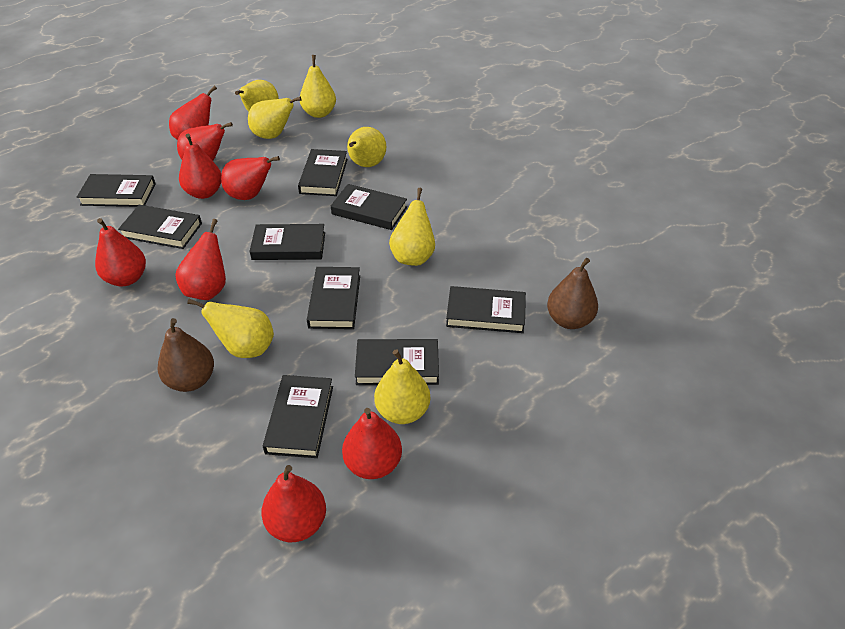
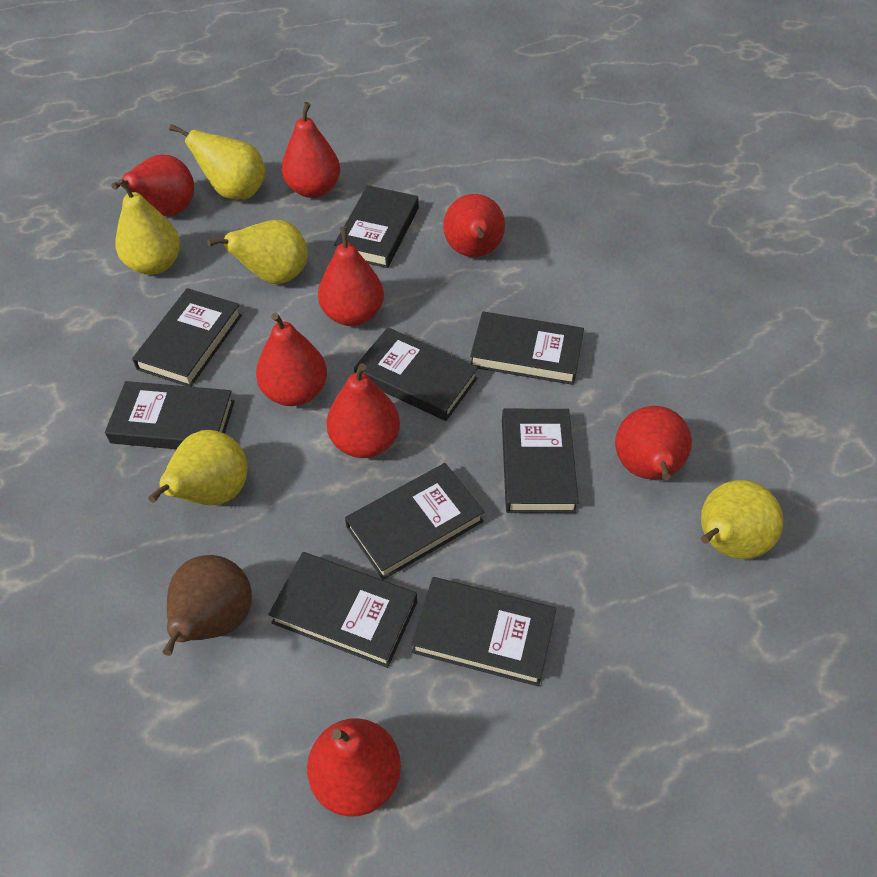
brown pear: 2 -> 1
yellow pear: 7 -> 5

